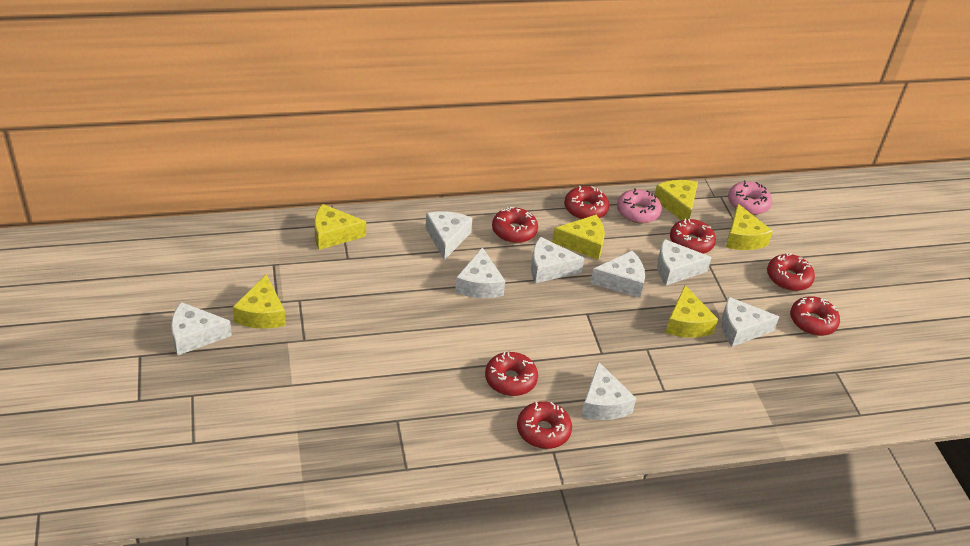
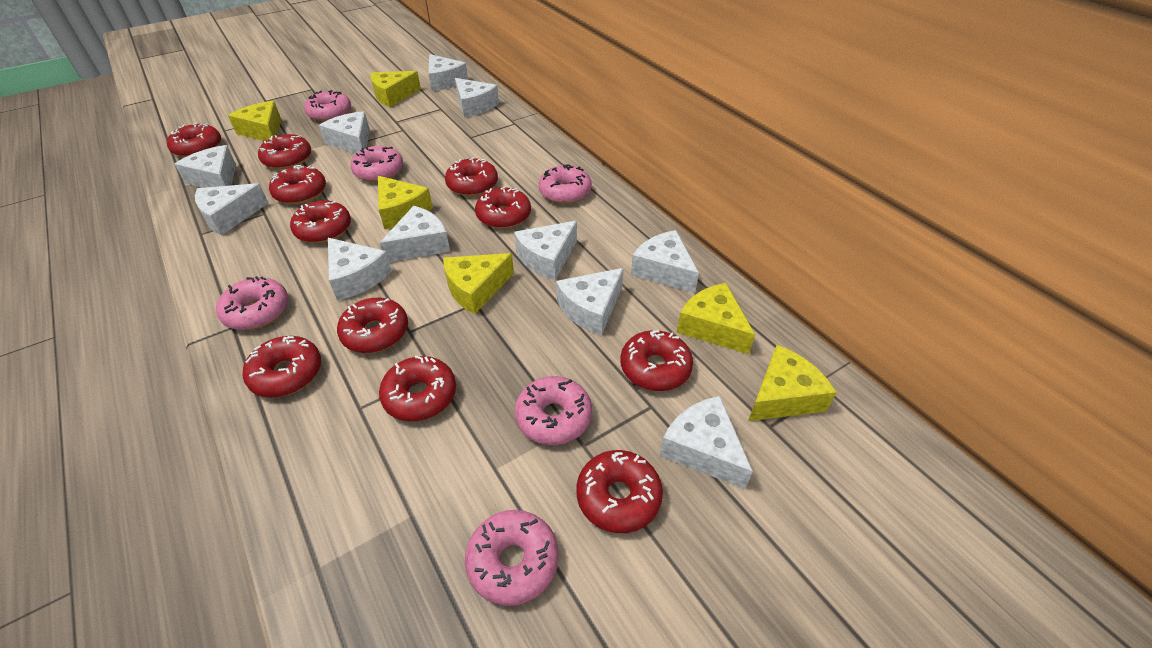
pink donut: 2 -> 6
red donut: 7 -> 11
white cheese: 8 -> 11

